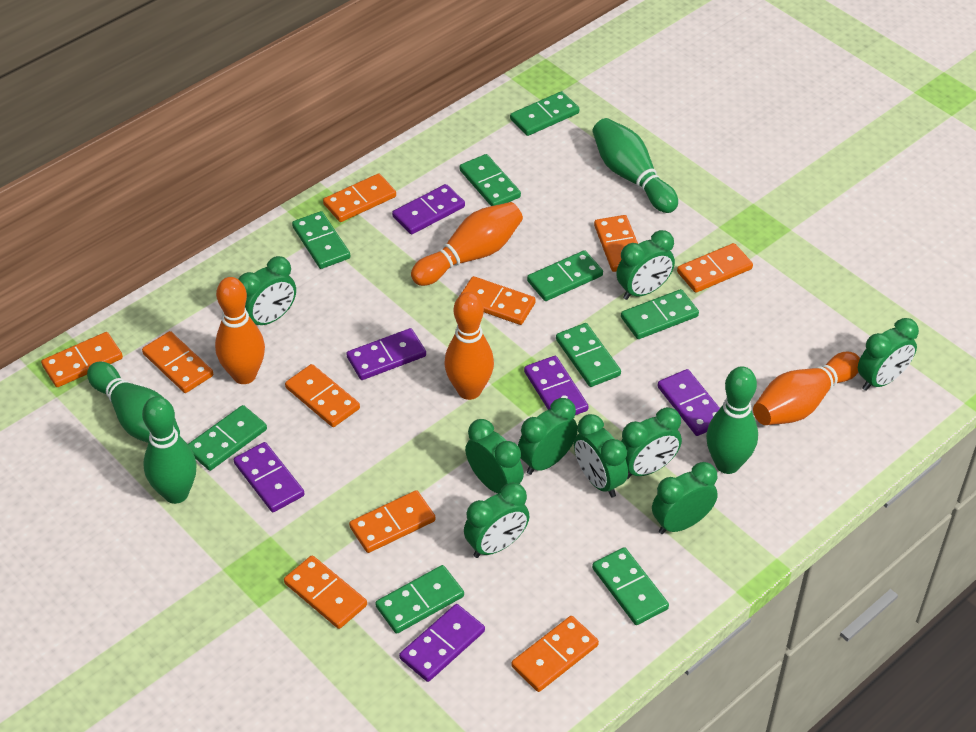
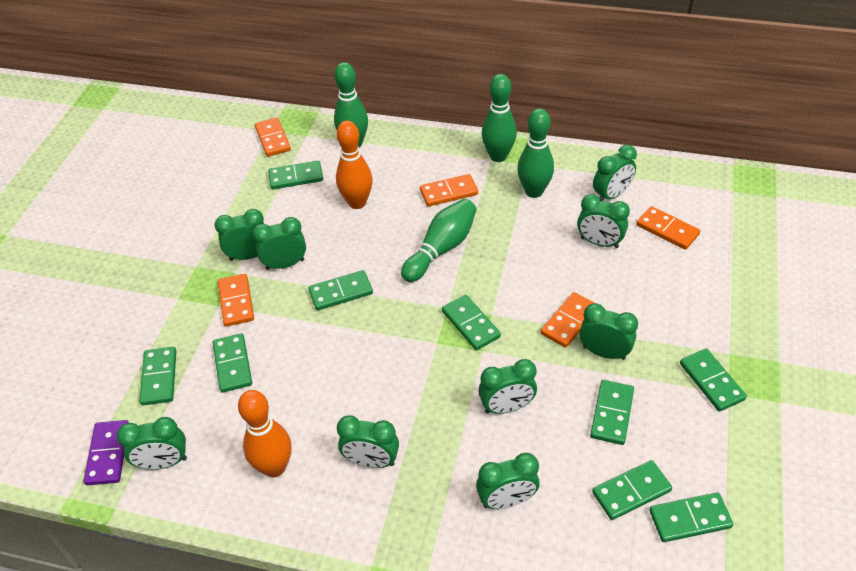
orange bowling pin: 4 -> 2
orange domino: 10 -> 5
purple domino: 6 -> 1

